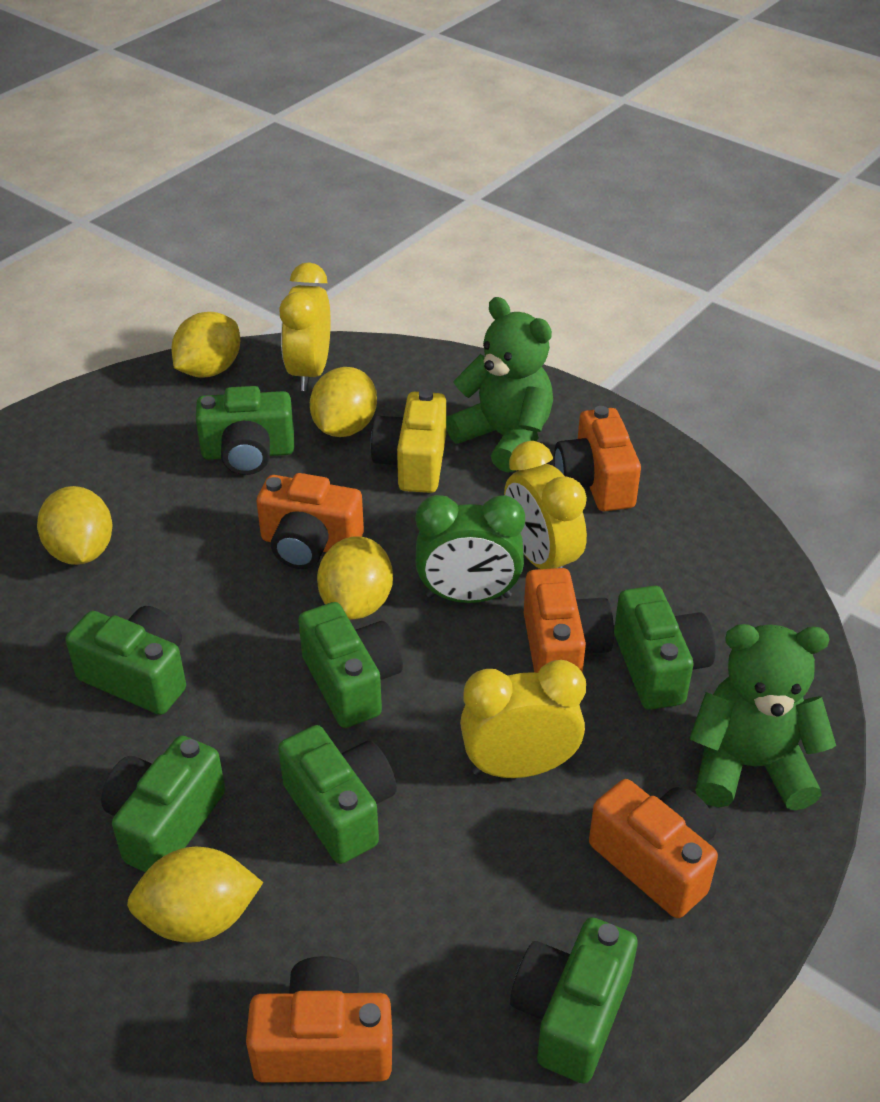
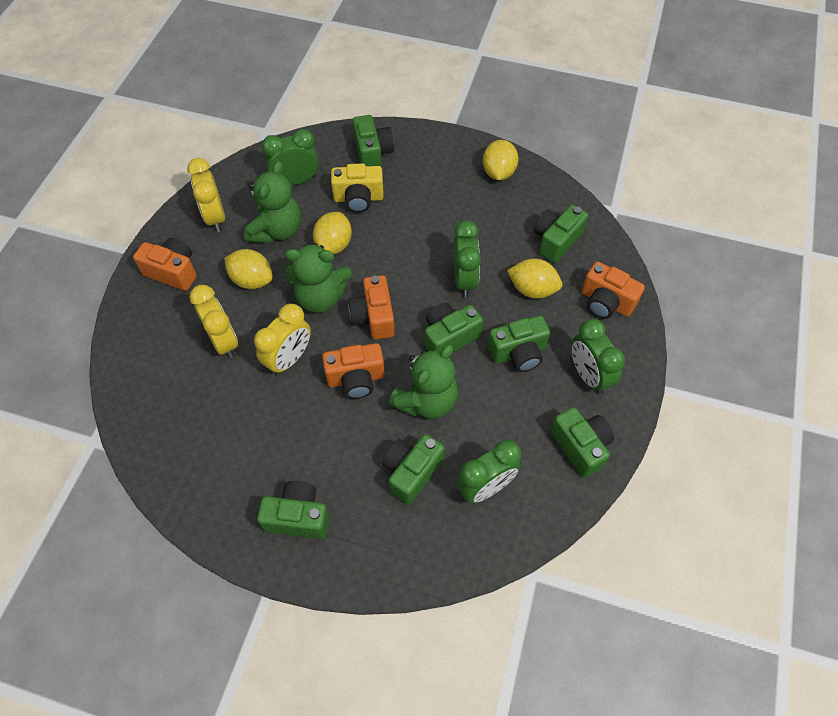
green clock: 1 -> 4
green teddy bear: 2 -> 3
orange camera: 5 -> 4
yellow lemon: 5 -> 4

